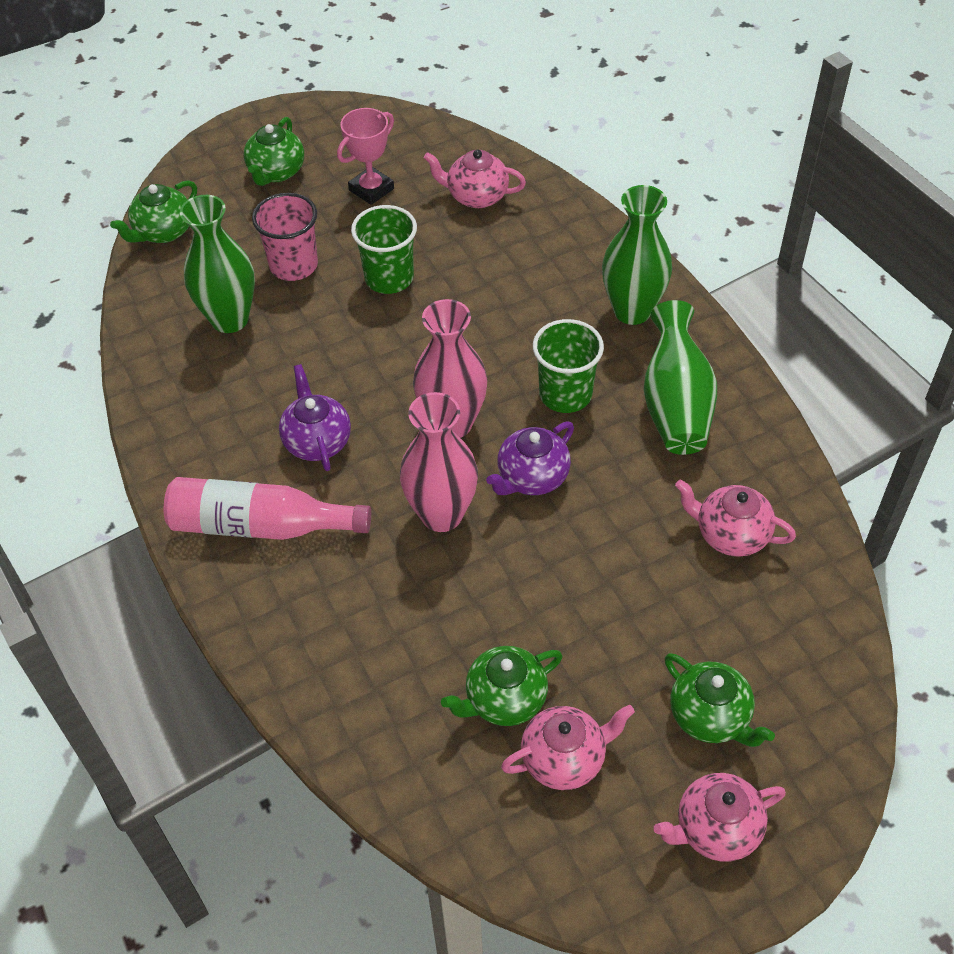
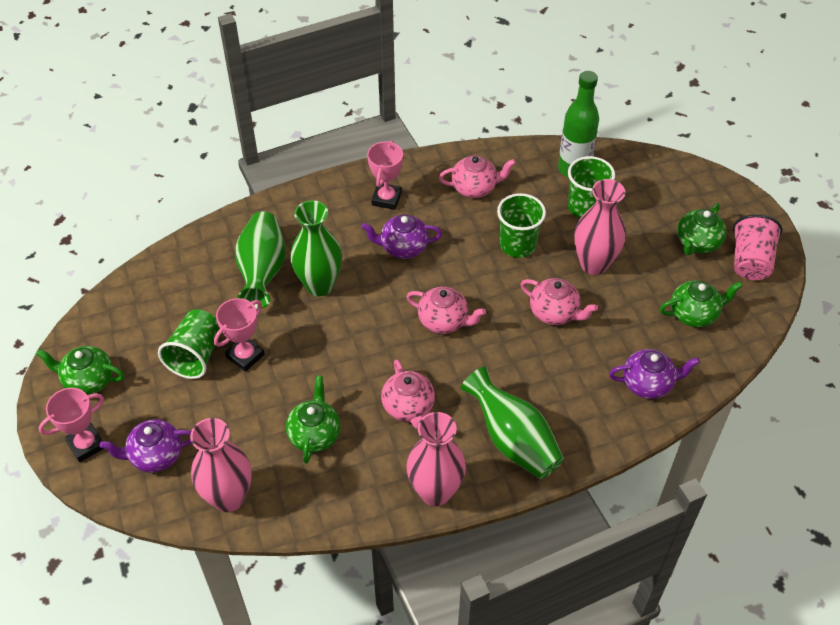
green bottle: 0 -> 1
green cup: 2 -> 3
pink bottle: 1 -> 0
pink trophy: 1 -> 3
pink vase: 2 -> 3
purple teapot: 2 -> 3

